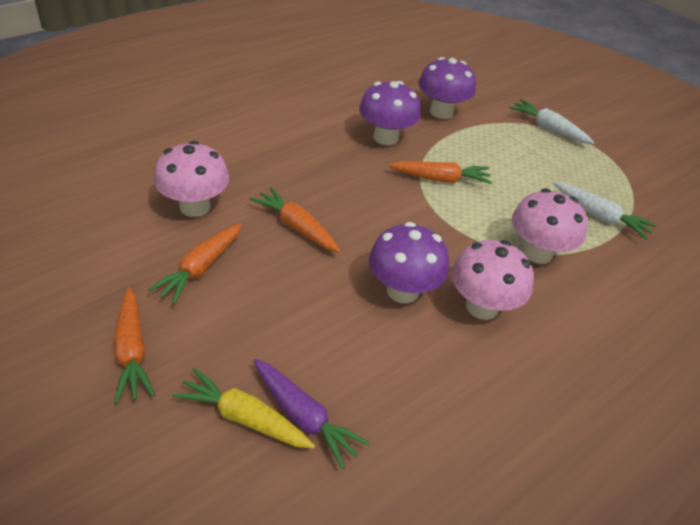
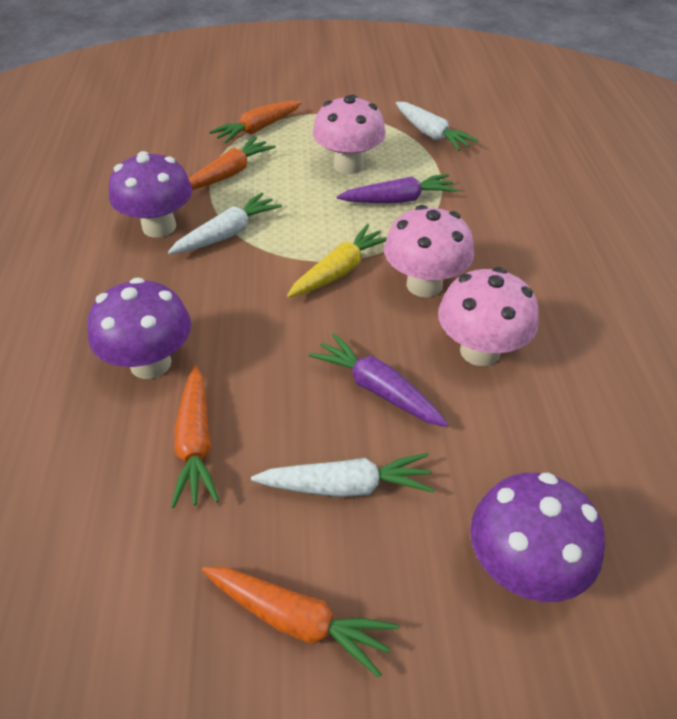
purple carrot: 1 -> 2
white carrot: 2 -> 3

